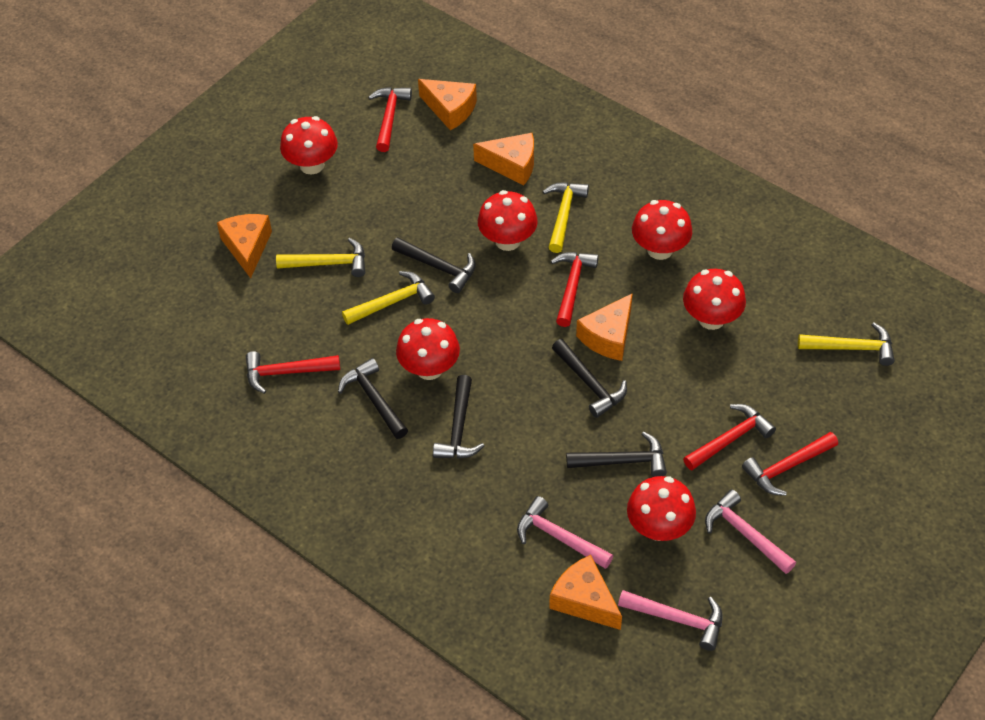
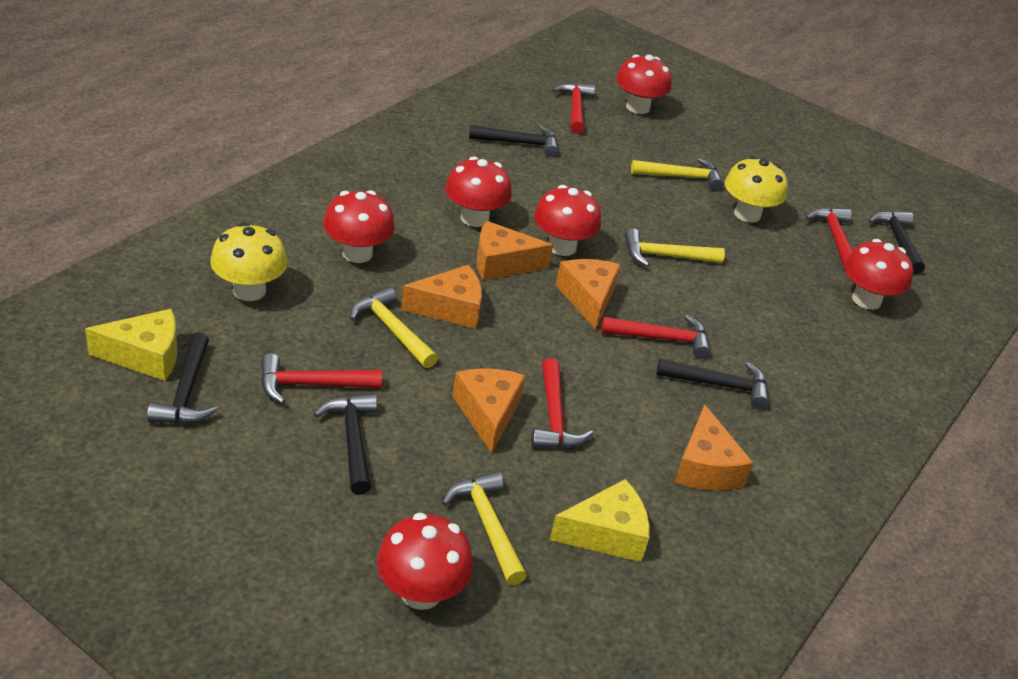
pink hammer: 3 -> 0
yellow cheese: 0 -> 2
yellow mushroom: 0 -> 2

